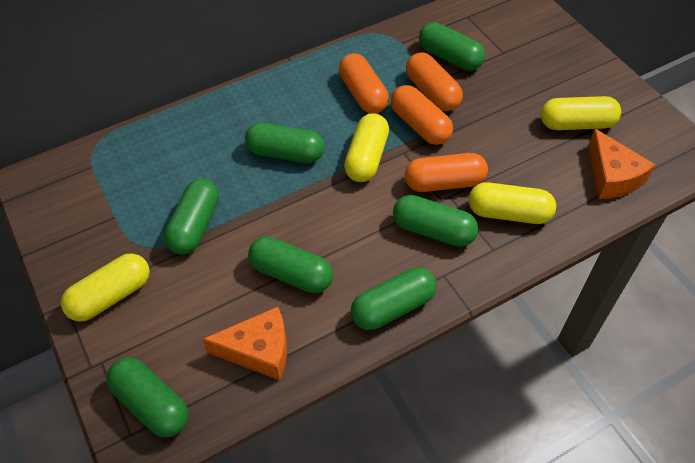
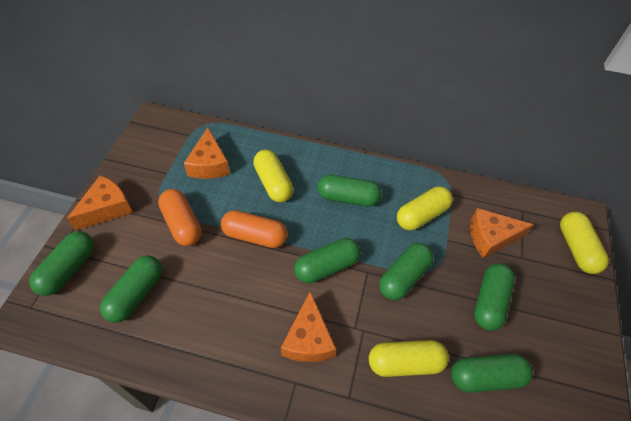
orange capsule: 4 -> 2
orange cheese: 2 -> 4

